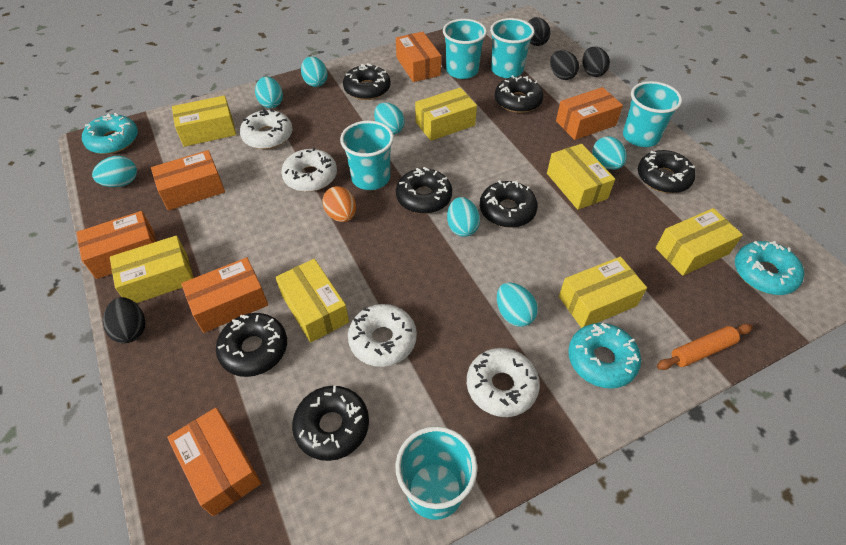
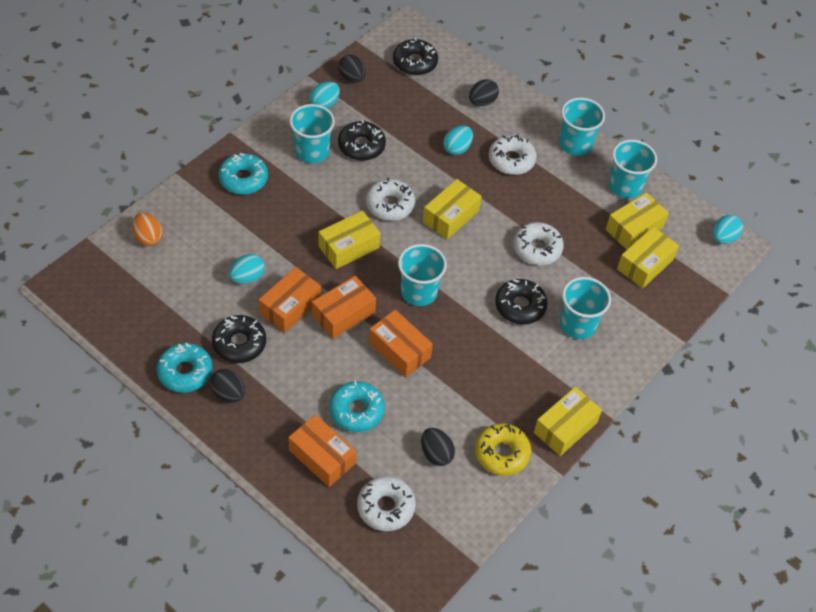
black donut: 7 -> 4
orange box: 6 -> 4
orange rolling pin: 1 -> 0
turquoise egg: 7 -> 4
yellow box: 7 -> 5
yellow donut: 0 -> 1

